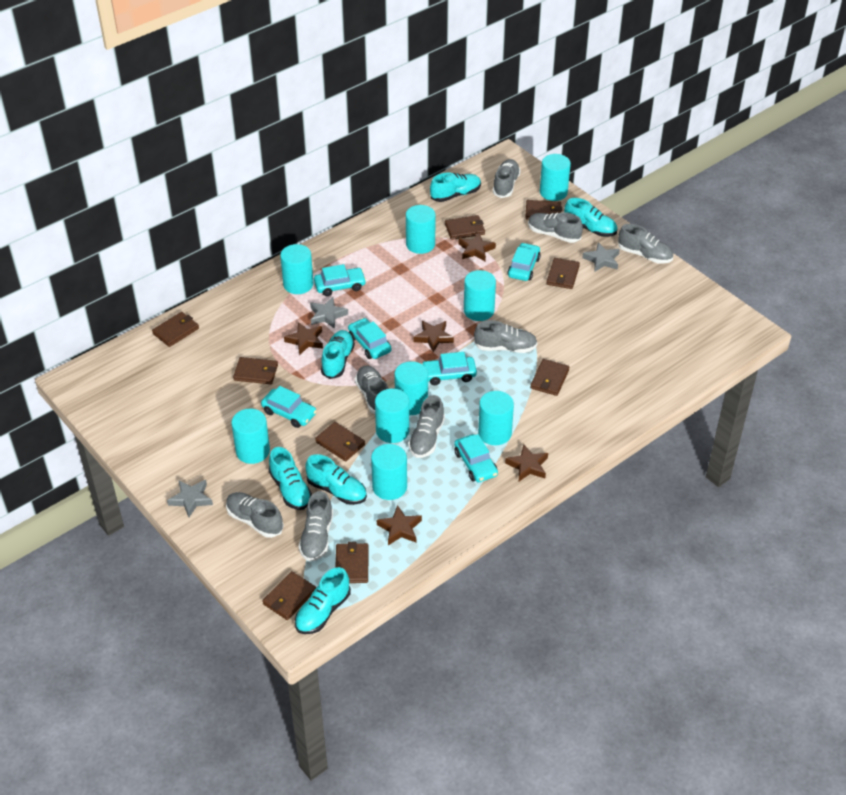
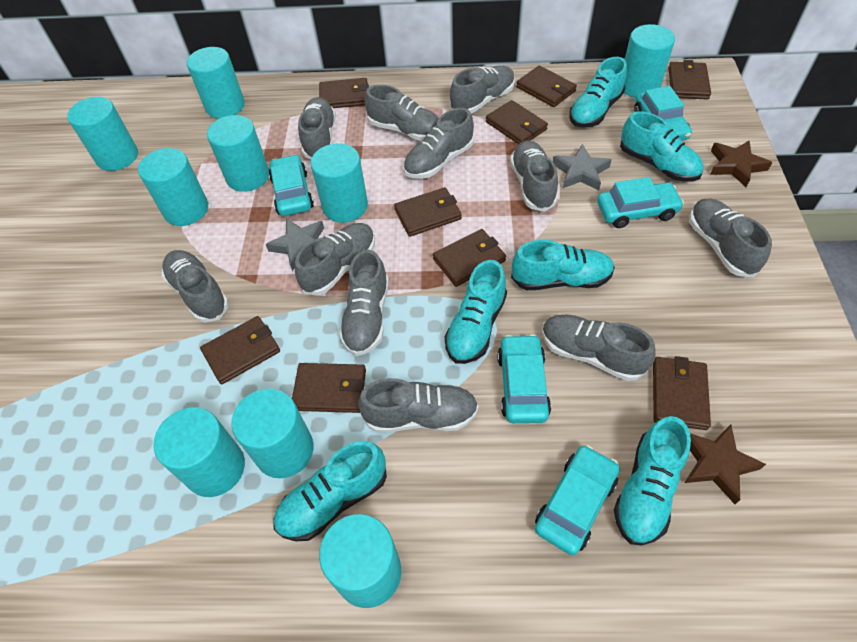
brown star: 5 -> 2
grey shoe: 8 -> 11
grey star: 3 -> 2
turquoise car: 6 -> 5

